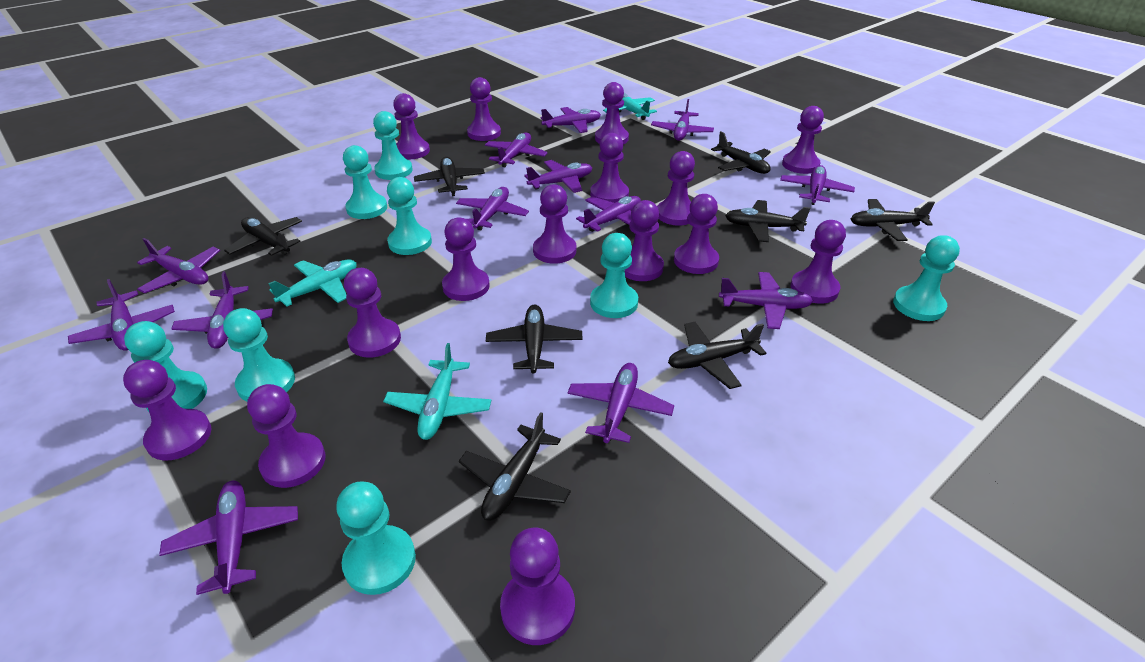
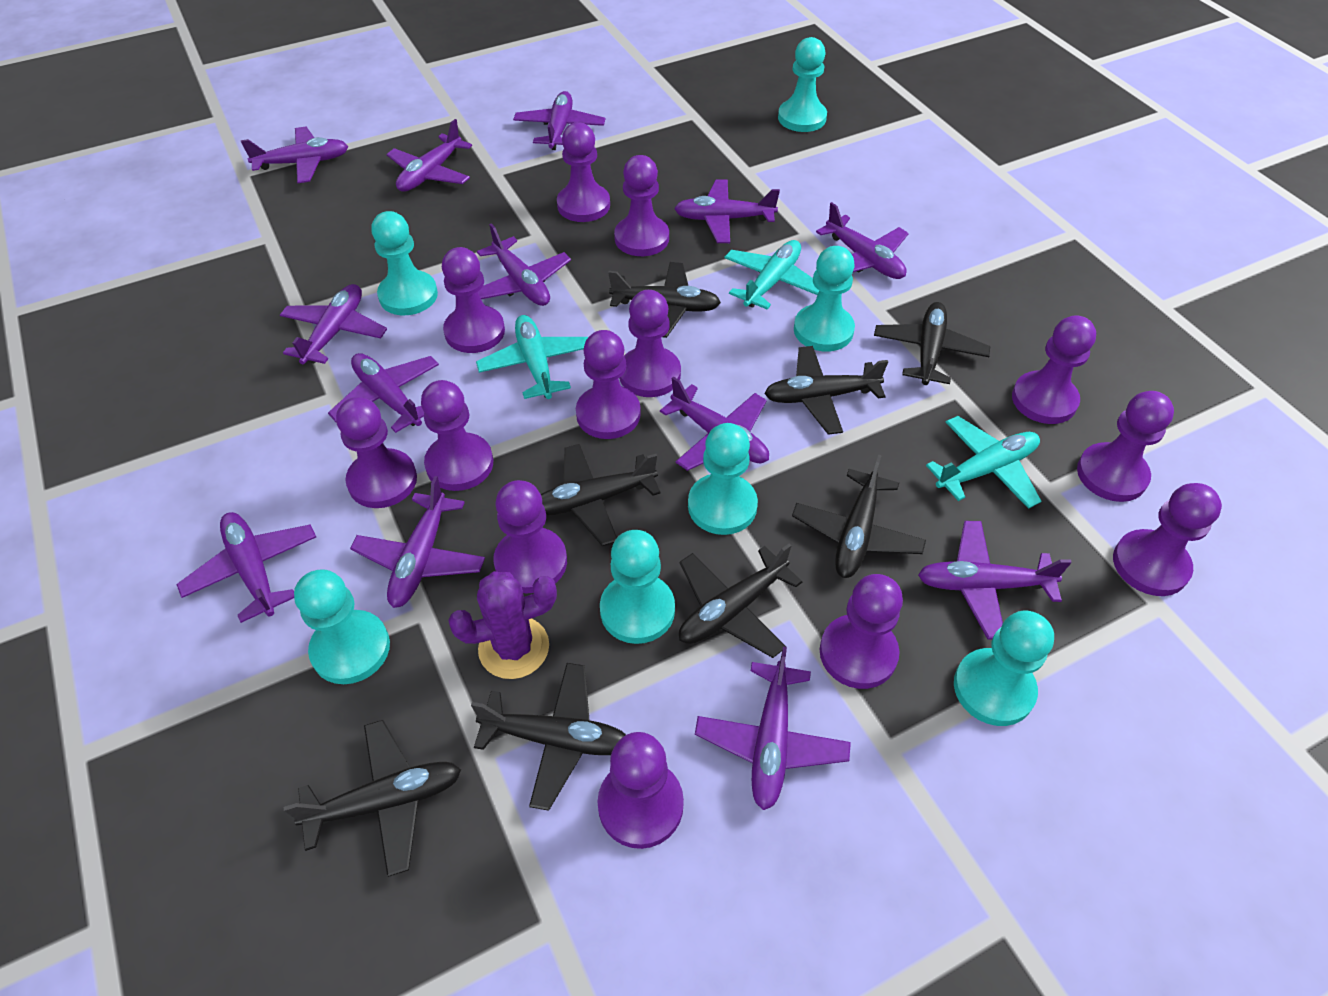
purple cactus: 0 -> 1
purple pawn: 15 -> 13
turquoise pawn: 8 -> 7

